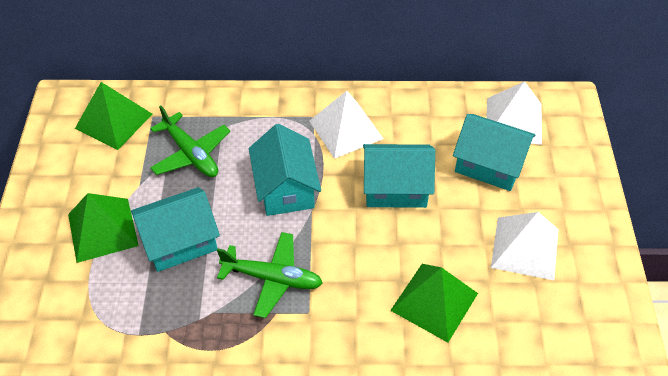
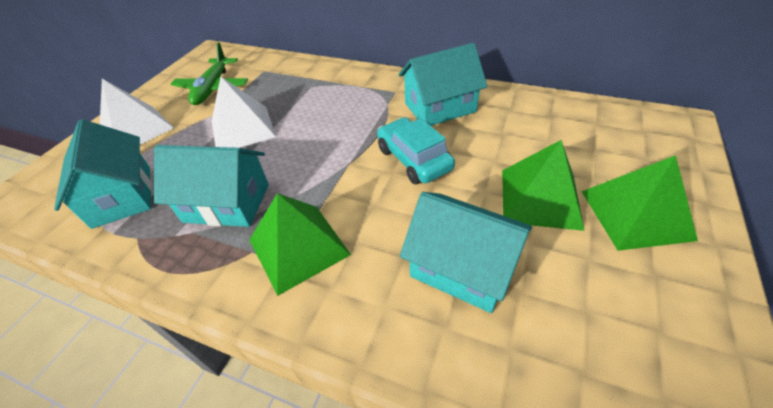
green plane: 2 -> 1
turquoise car: 0 -> 1
white pyramid: 3 -> 2

